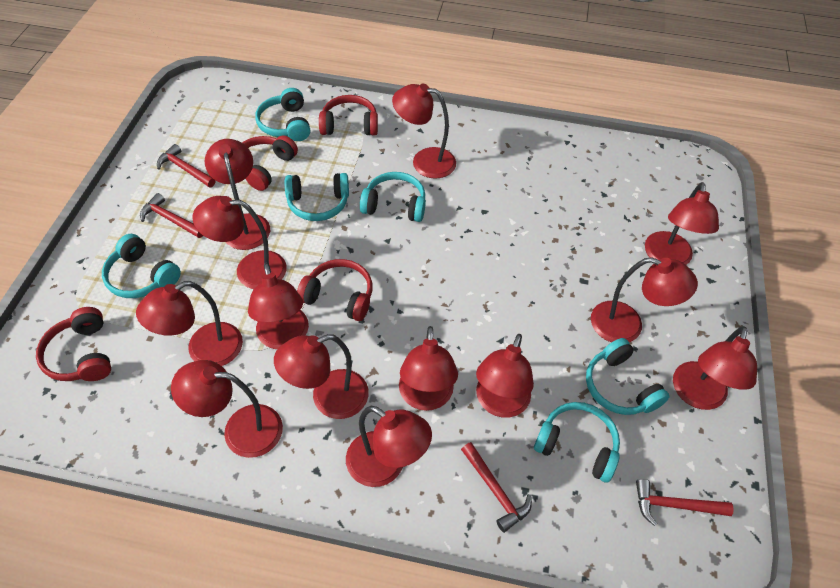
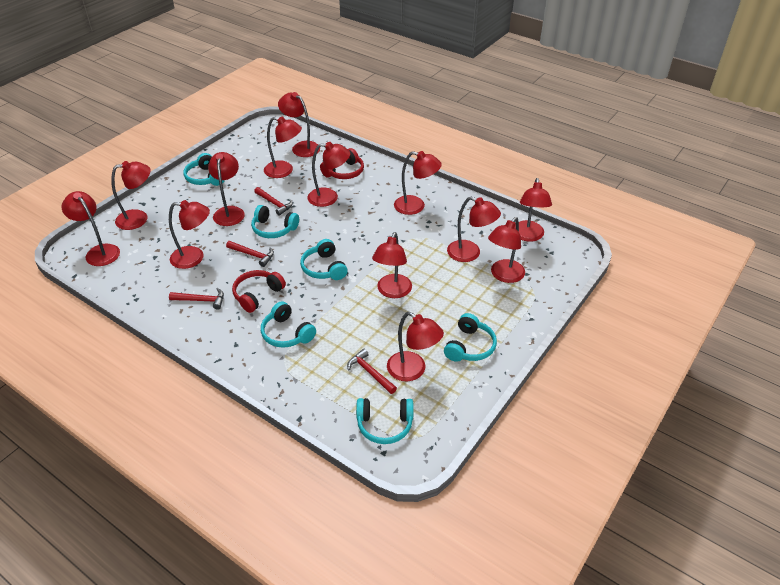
red headphones: 4 -> 2

